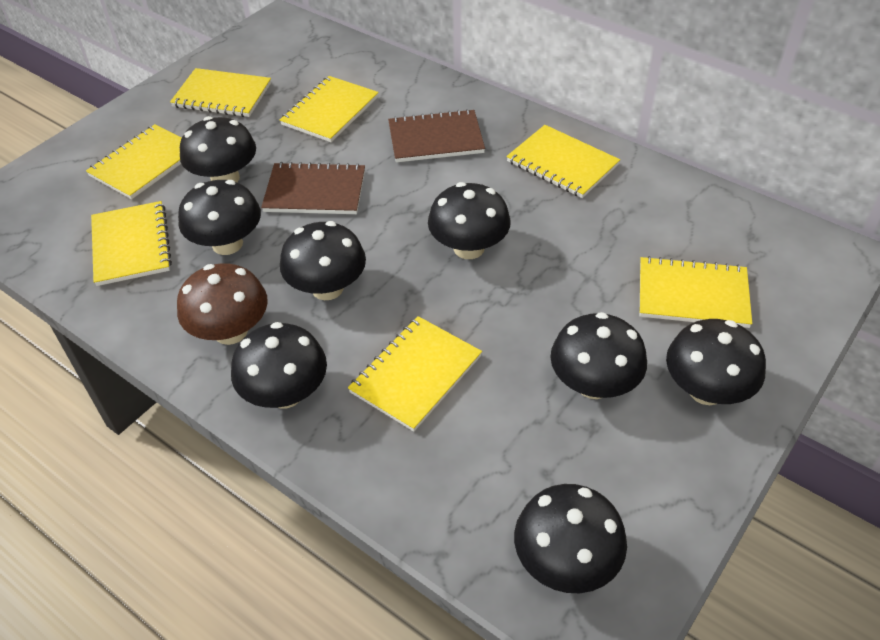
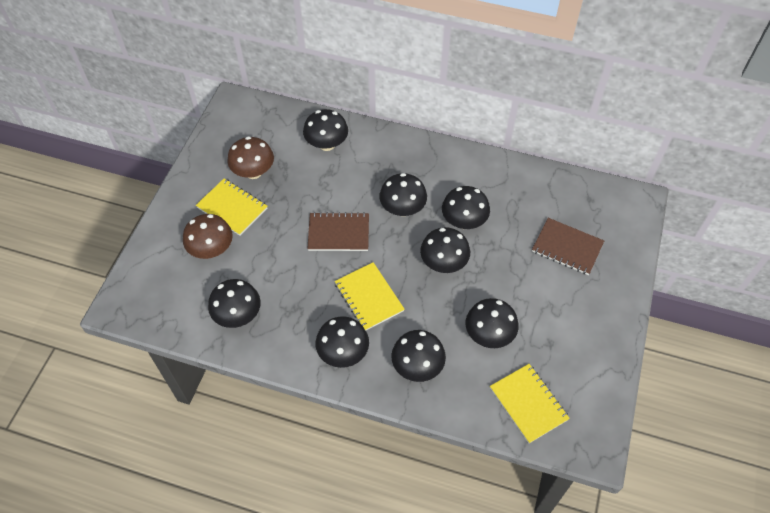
brown mushroom: 1 -> 2
yellow notebook: 7 -> 3

